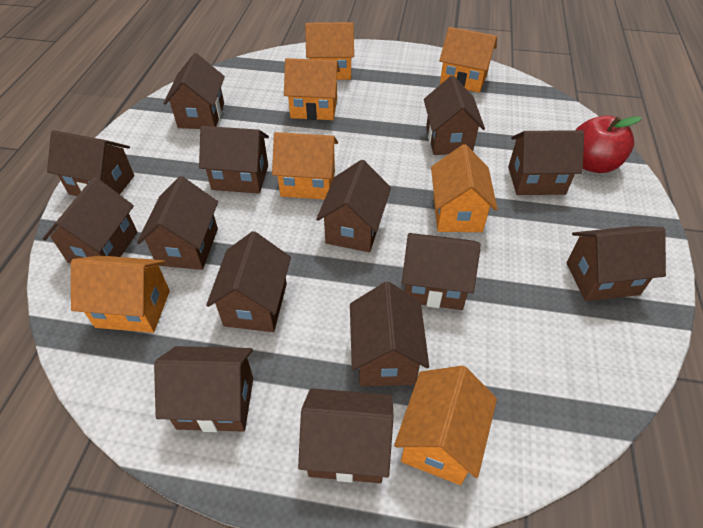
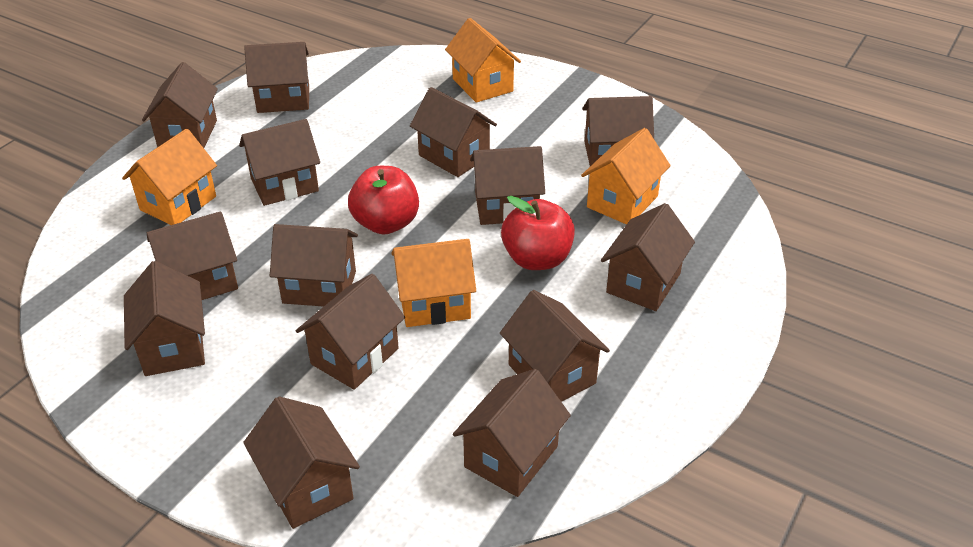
orange house: 7 -> 4
red apple: 1 -> 2

